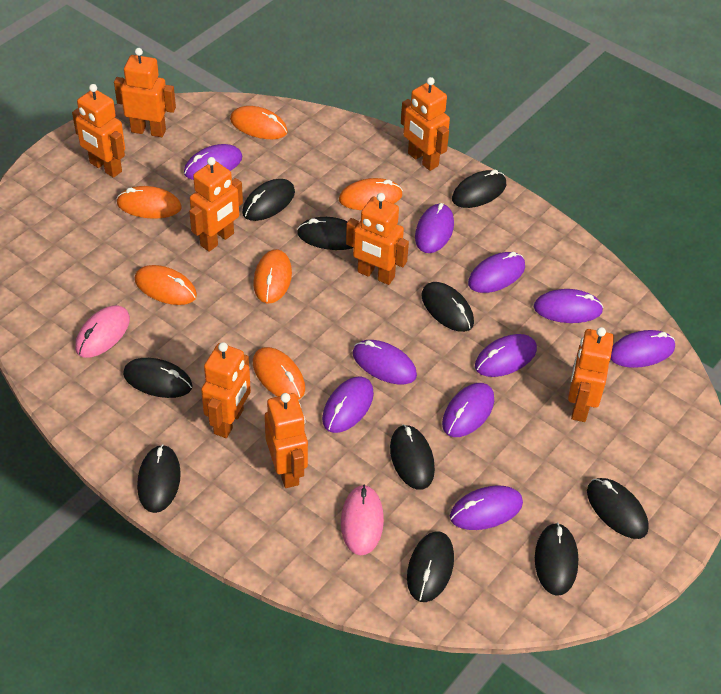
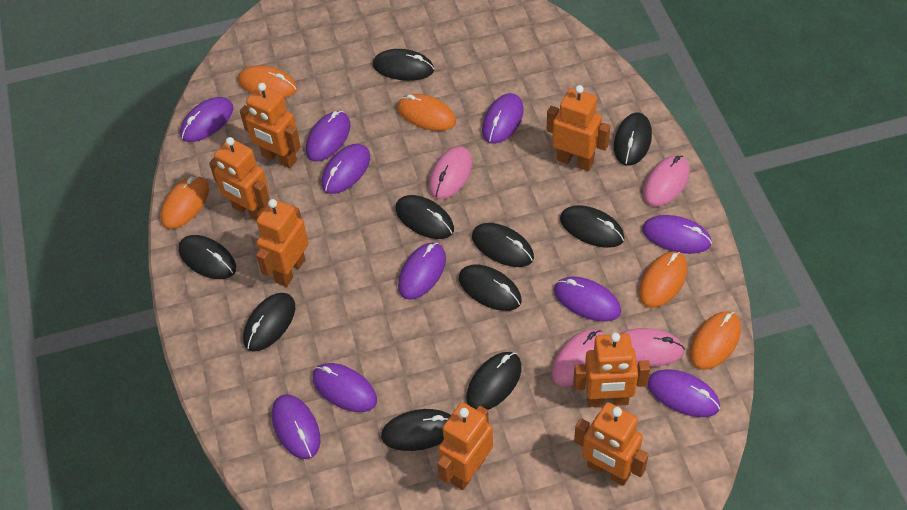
orange mouse: 6 -> 5
orange robot: 8 -> 7
pink mouse: 2 -> 4

